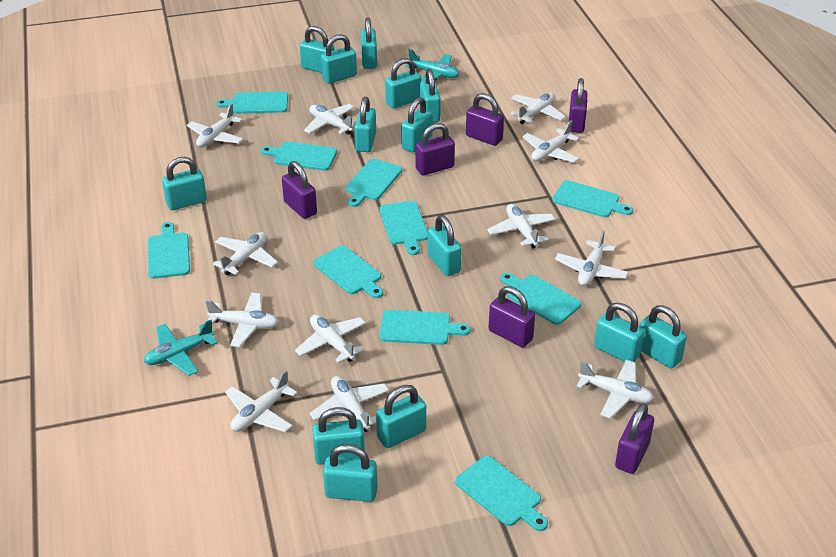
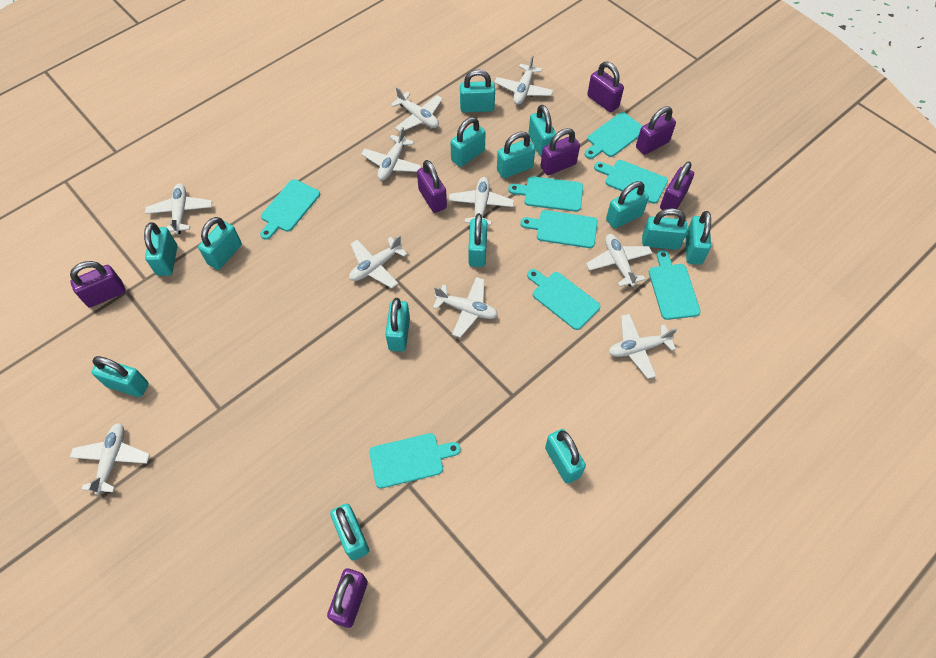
purple padlock: 6 -> 7
turquoise cutting board: 10 -> 8
turquoise plane: 2 -> 0
white plane: 12 -> 10

